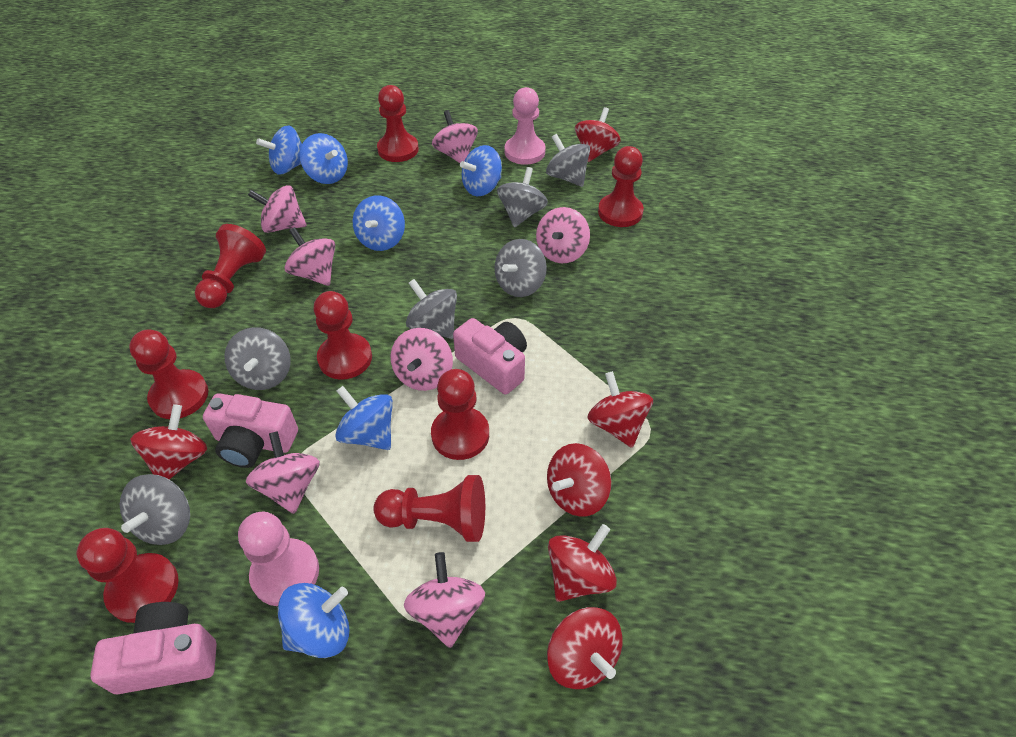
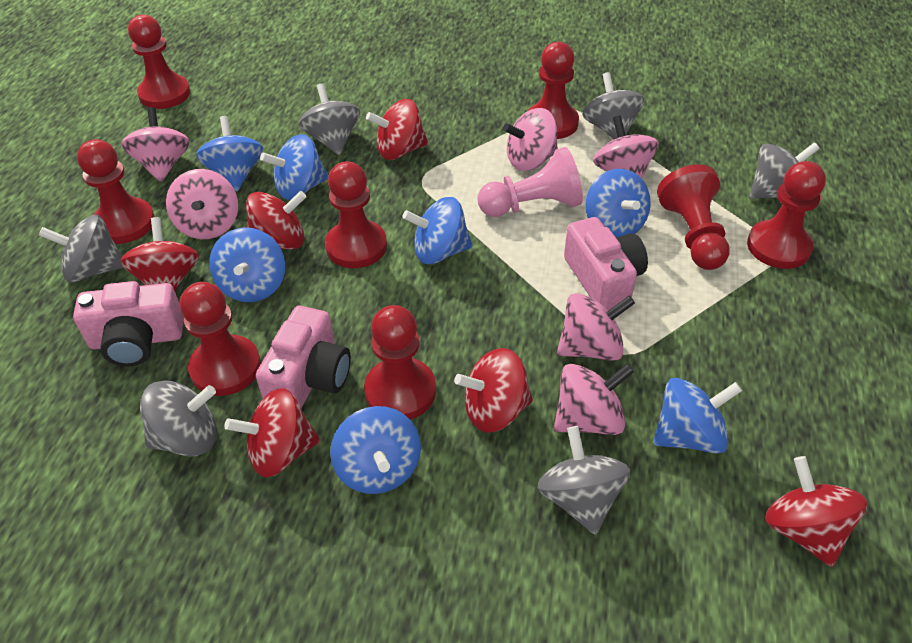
blue spinning top: 6 -> 7
pink pawn: 2 -> 1
pink spinning top: 7 -> 6

